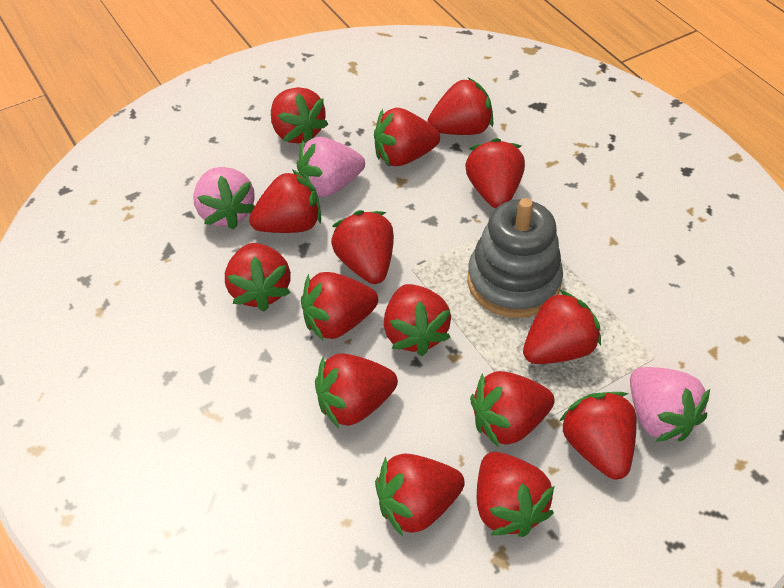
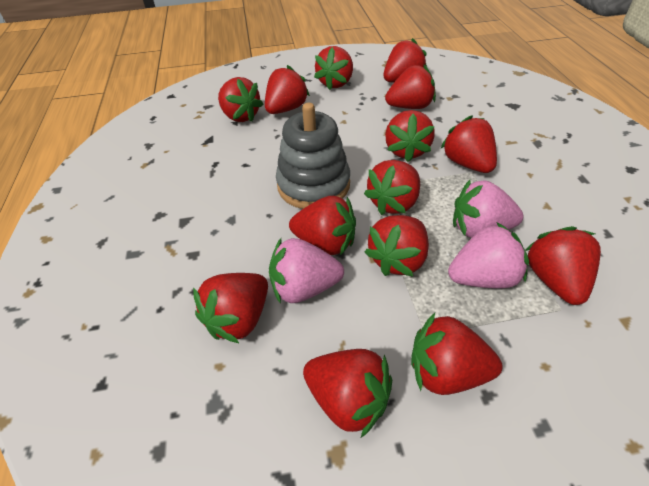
red strawberry: 15 -> 14

